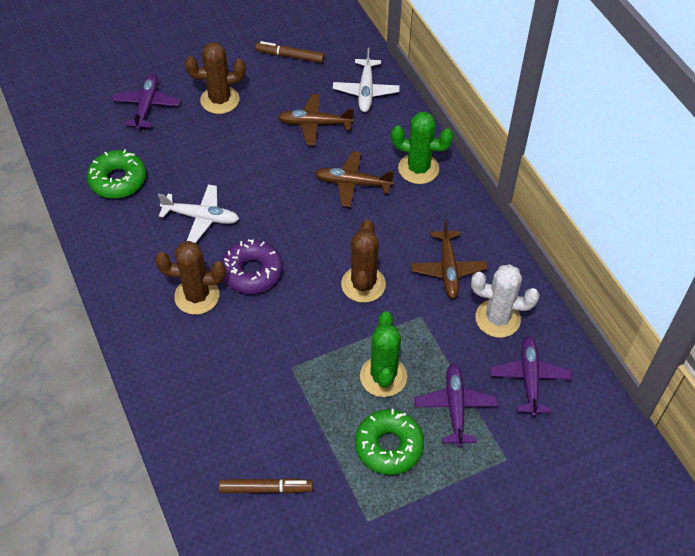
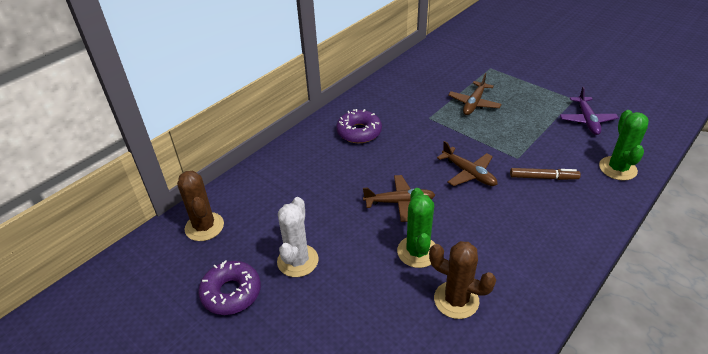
brown cactus: 3 -> 2
brown marker: 2 -> 1
green donut: 2 -> 0
purple donut: 1 -> 2
purple plane: 3 -> 1
white plane: 2 -> 0

